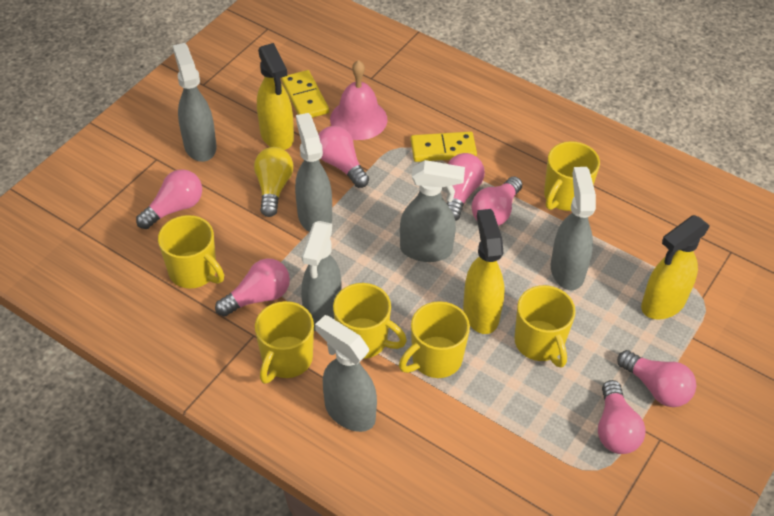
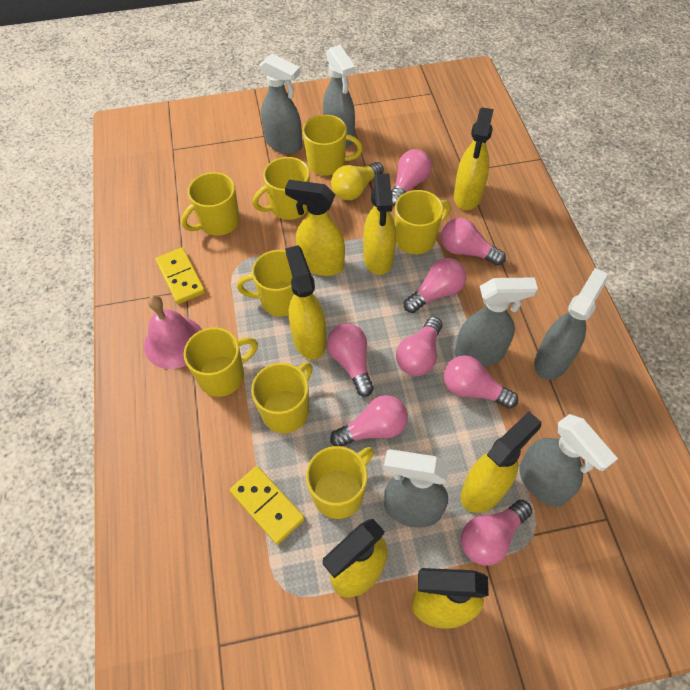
pink light bulb: 7 -> 8
yellow mug: 6 -> 8
yellow spray bottle: 3 -> 7

